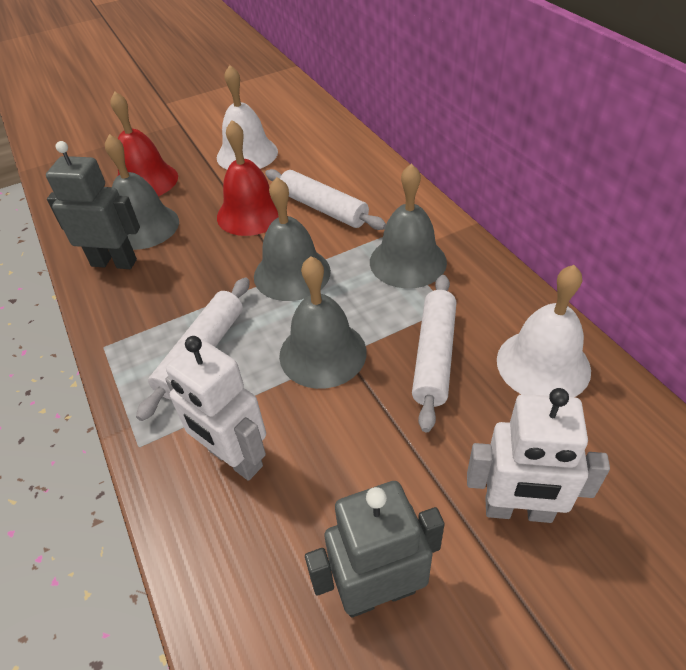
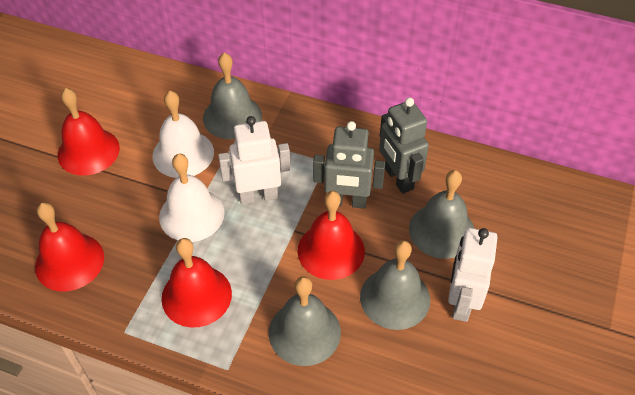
red bell: 2 -> 4
white rolling pin: 3 -> 0

